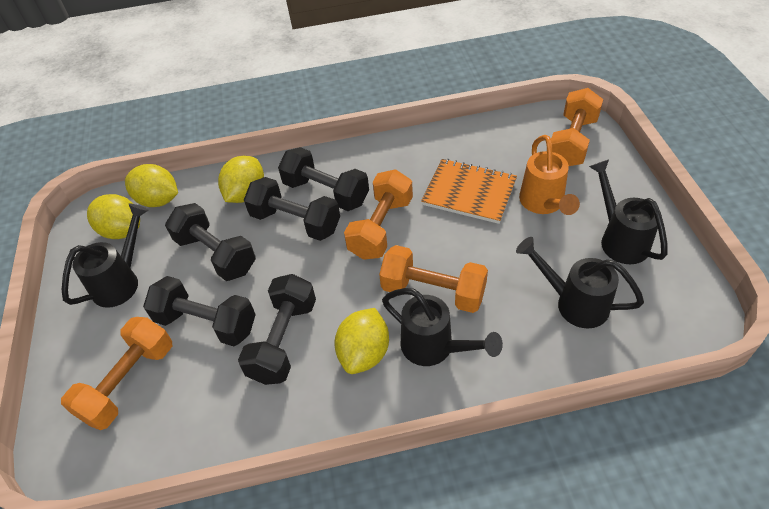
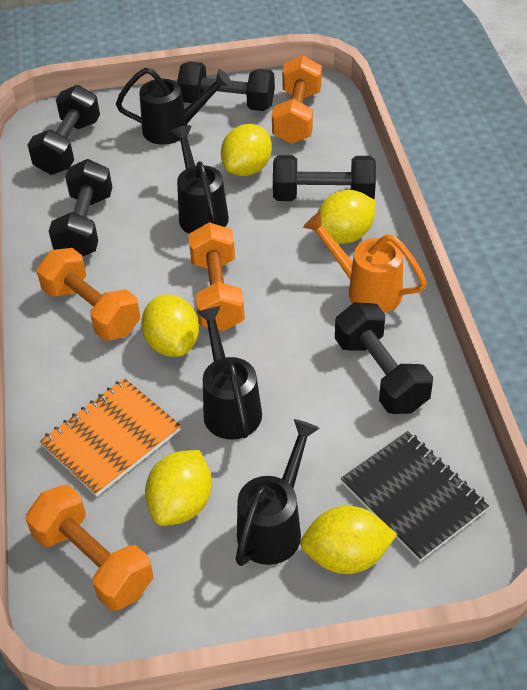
black notebook: 0 -> 1
yellow lemon: 4 -> 5

